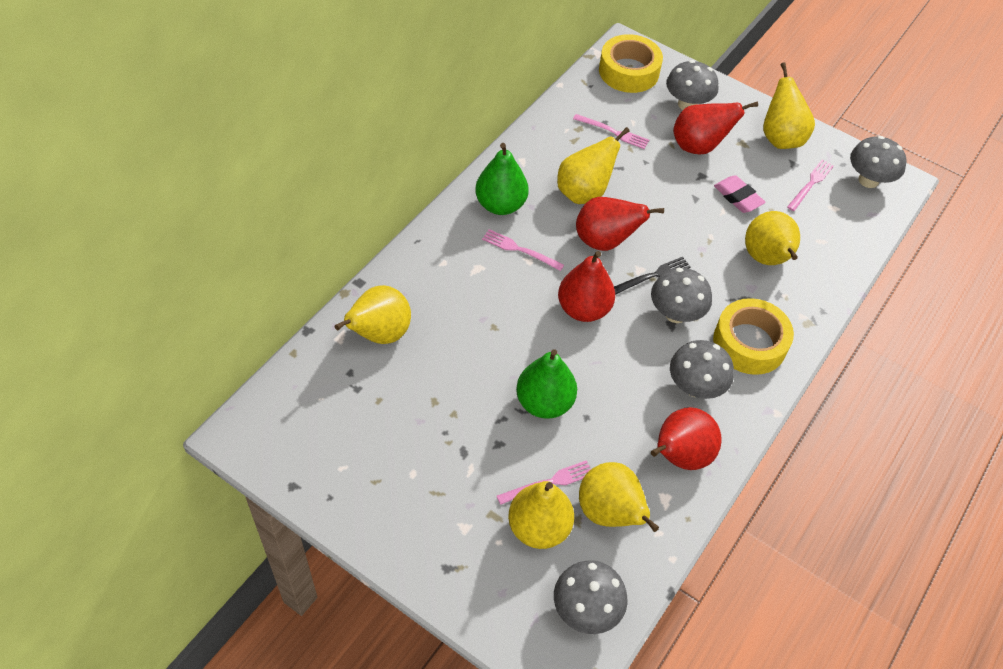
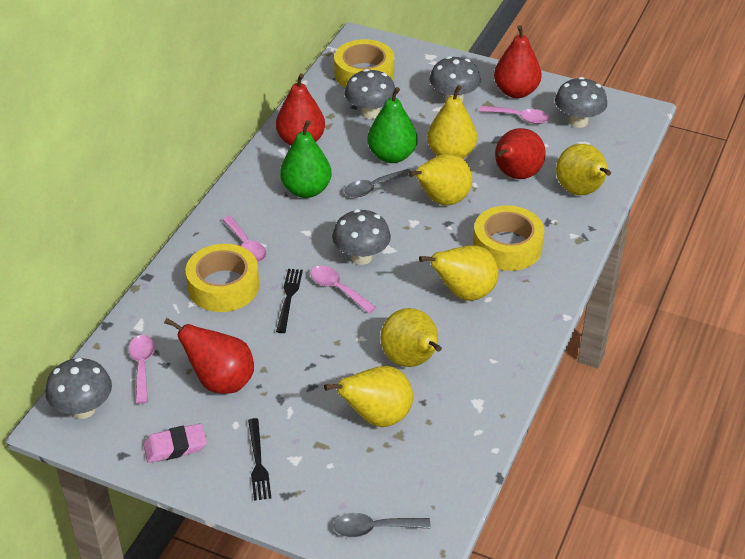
black fork: 1 -> 2
grey spoon: 0 -> 2
pink fork: 4 -> 0
pink spoon: 0 -> 4
yellow tape: 2 -> 3

